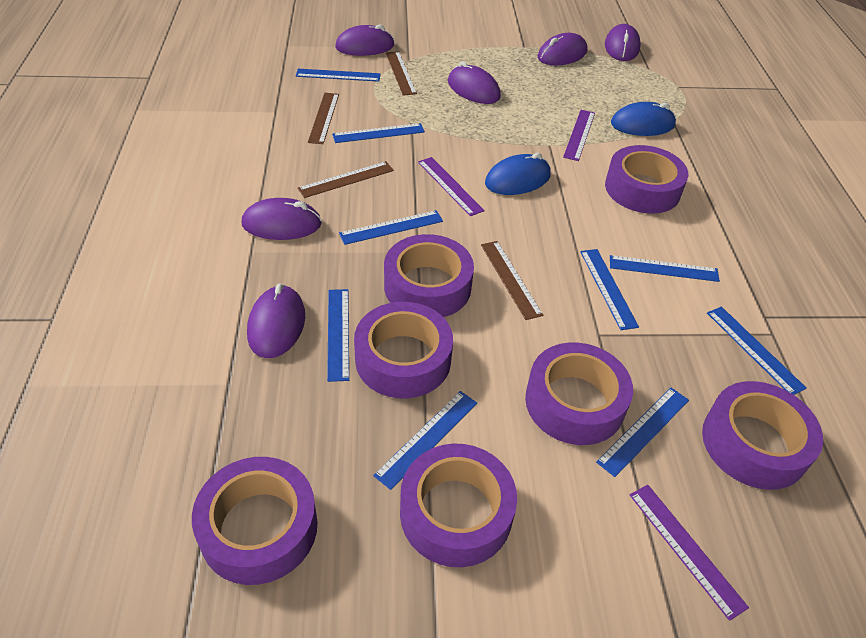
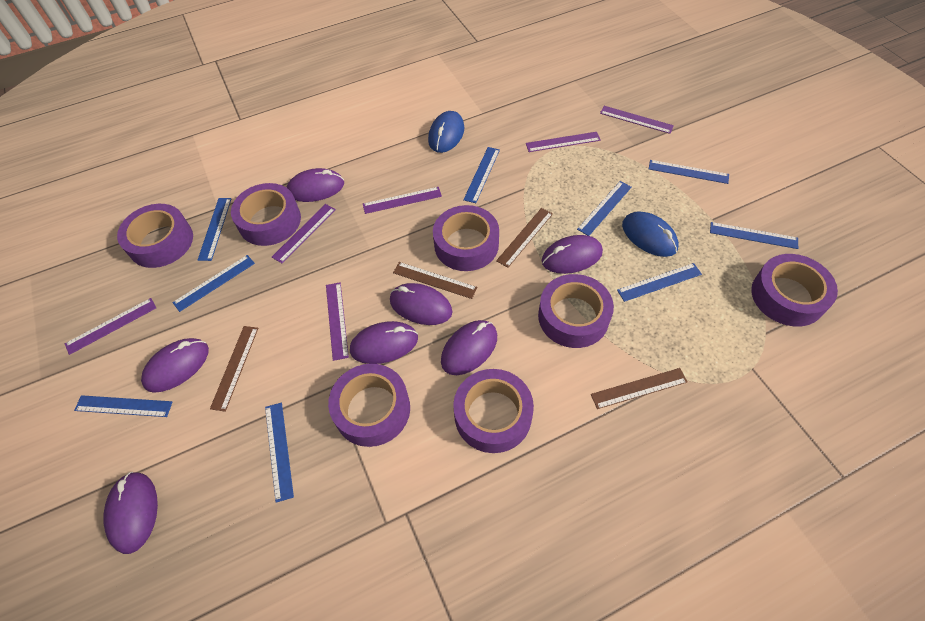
purple mouse: 6 -> 7
purple ruler: 3 -> 6

